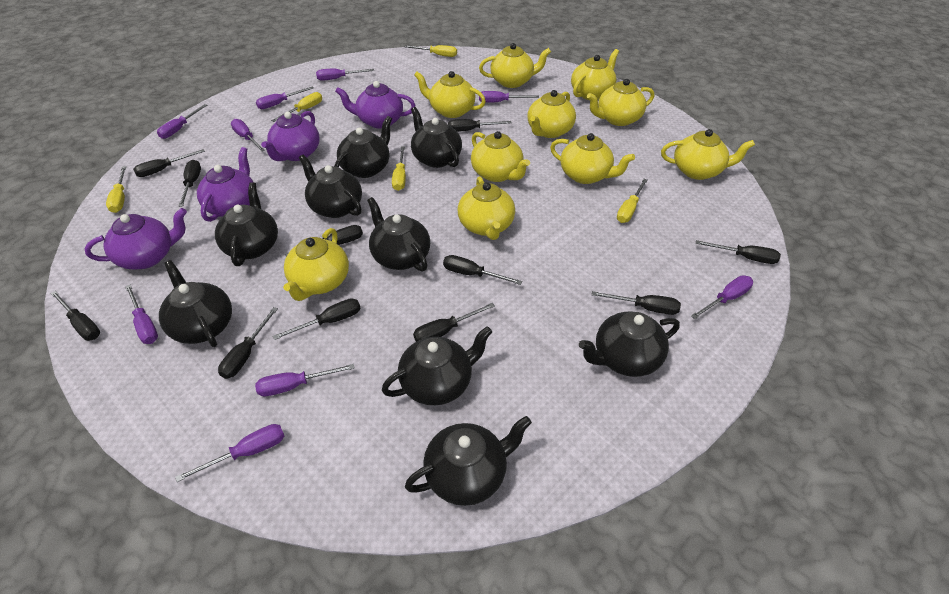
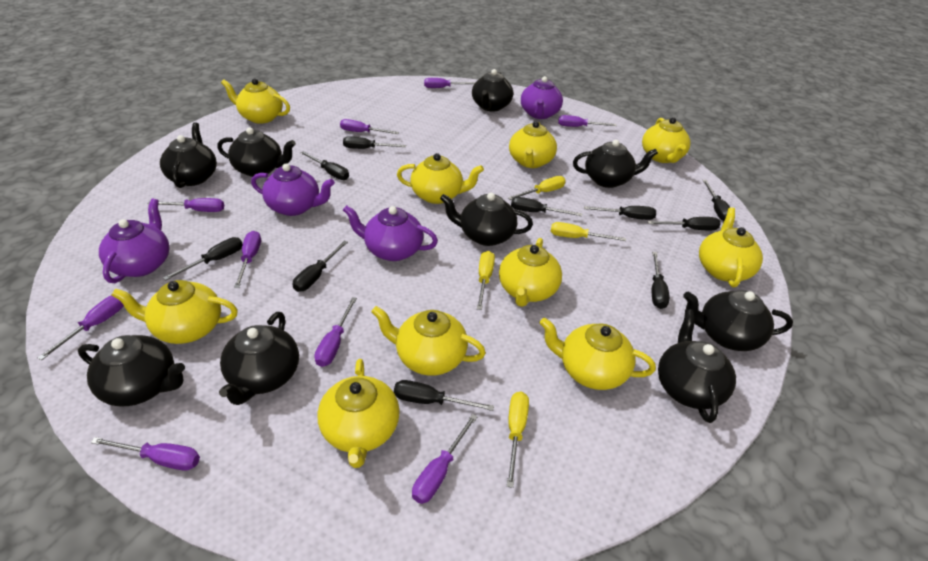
black screwdriver: 11 -> 10
yellow screwdriver: 5 -> 4

